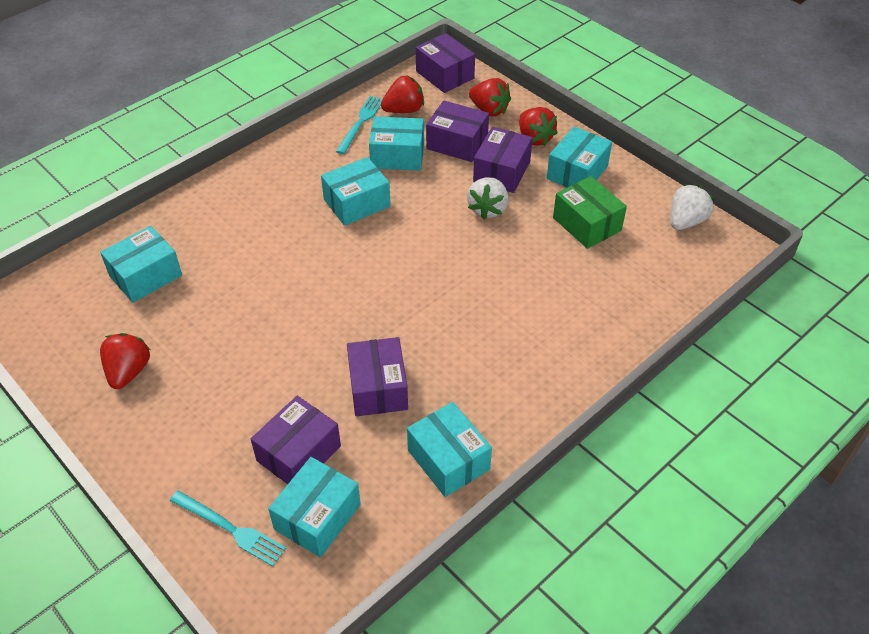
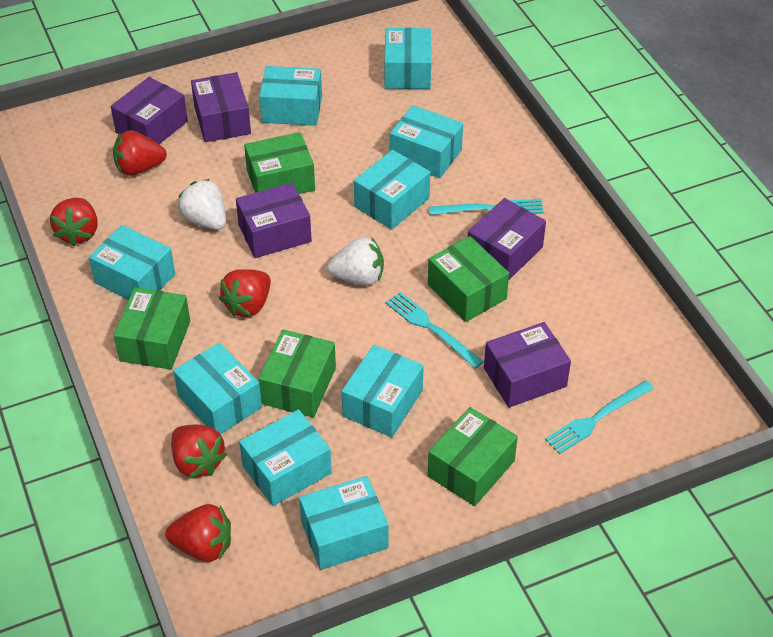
green box: 1 -> 5
red strawberry: 4 -> 5
turquoise box: 6 -> 9
turquoise fork: 2 -> 3

